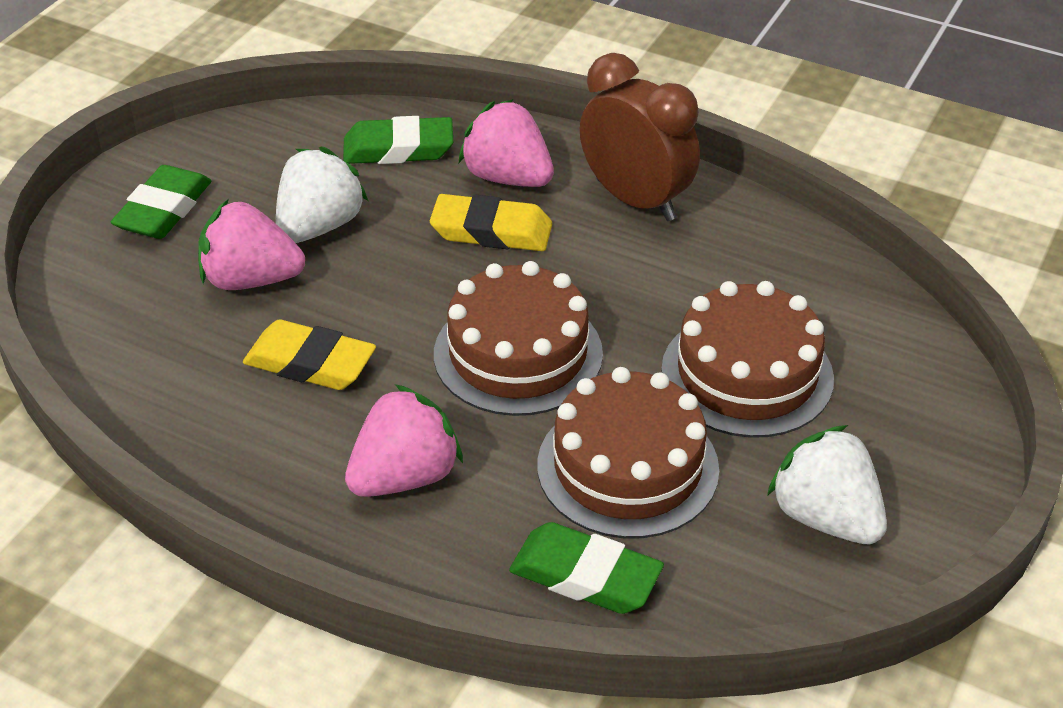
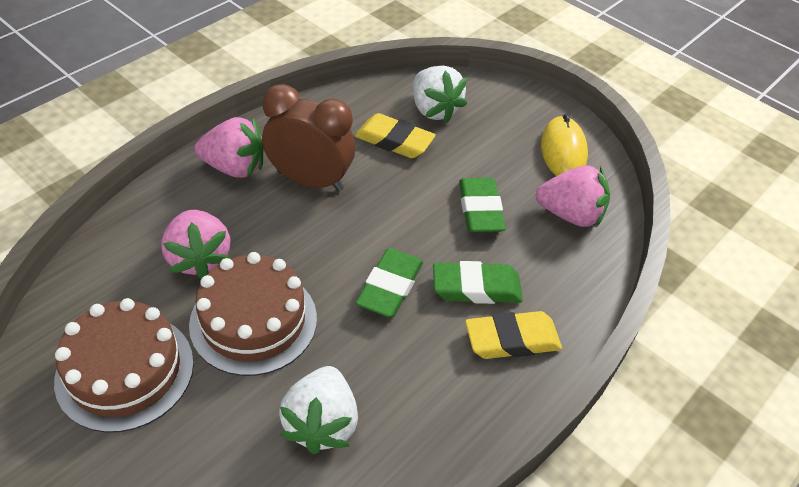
brown cake: 3 -> 2
yellow mouse: 0 -> 1

